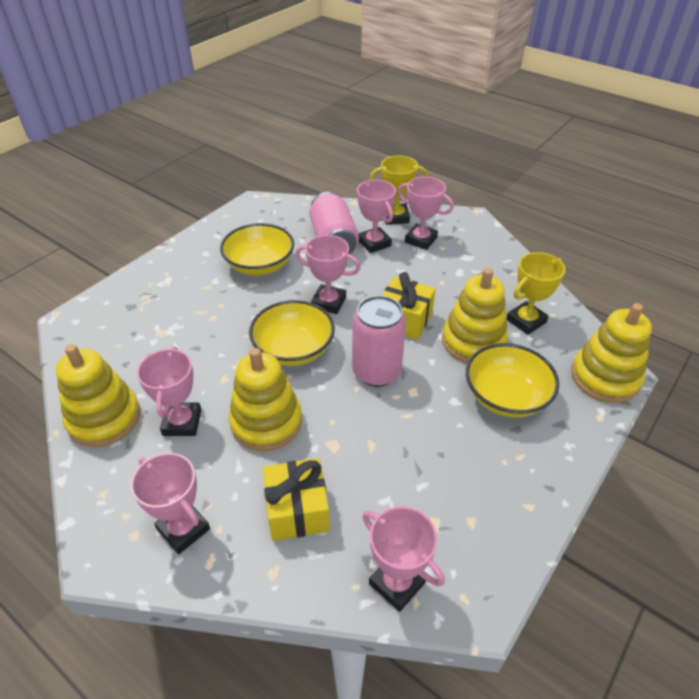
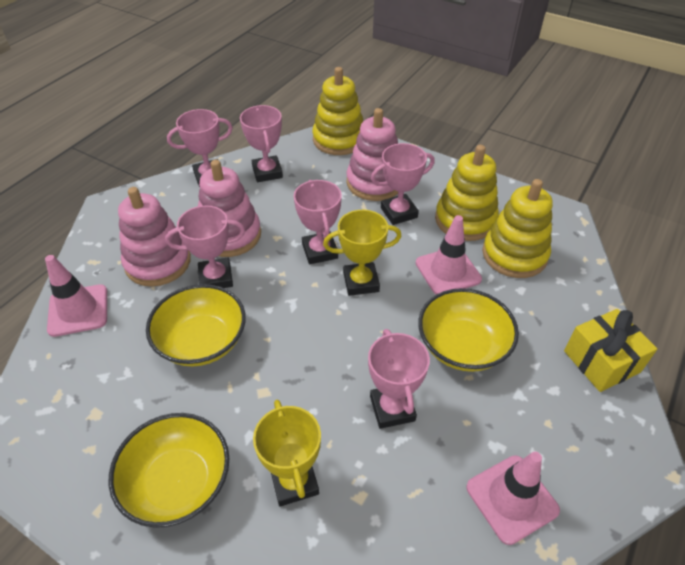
pink can: 2 -> 0
pink stacking toy: 0 -> 3
pink traffic cone: 0 -> 3
yellow gift: 2 -> 1
yellow stacking toy: 4 -> 3

